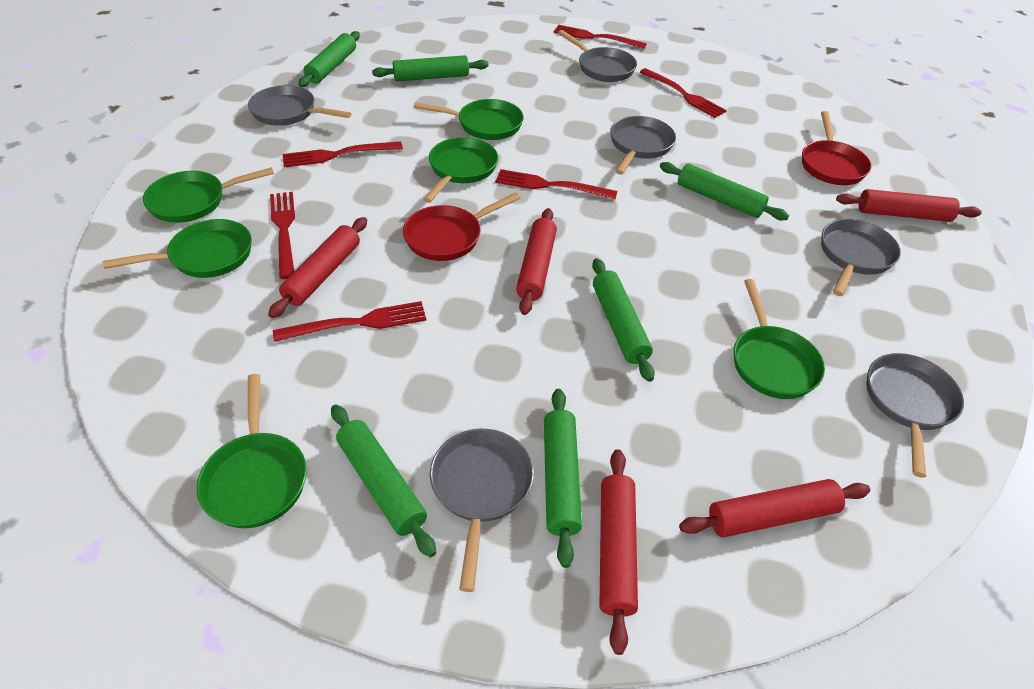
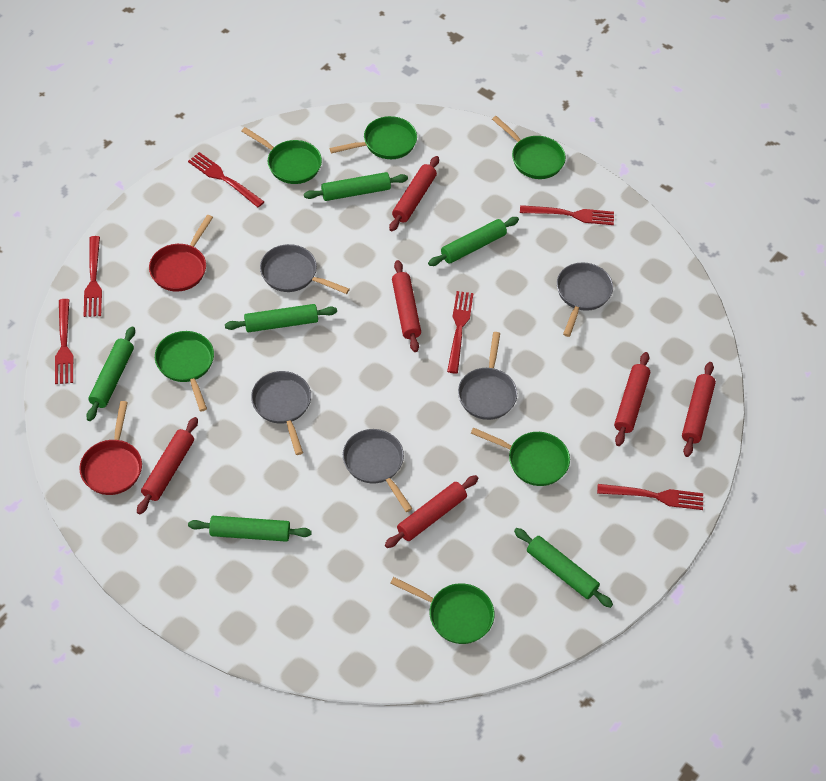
grey pan: 6 -> 5
red rolling pin: 5 -> 6

